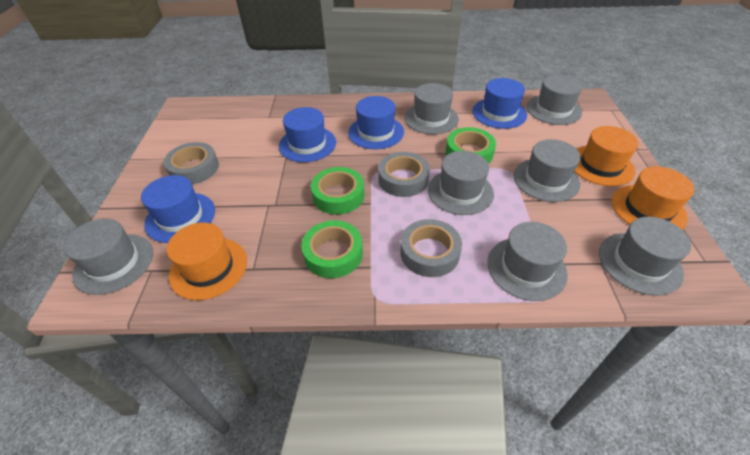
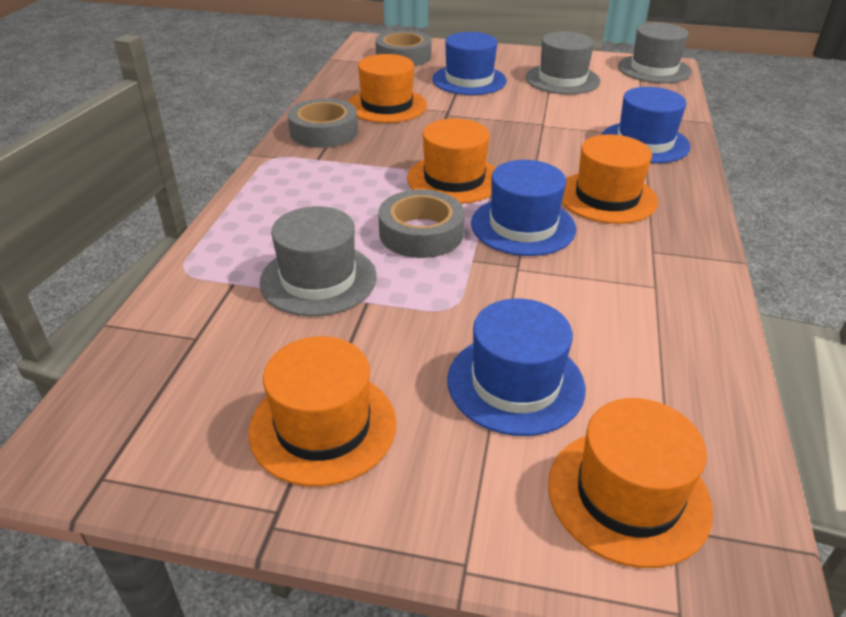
green tape: 3 -> 0
grey hat: 7 -> 3
orange hat: 3 -> 5

